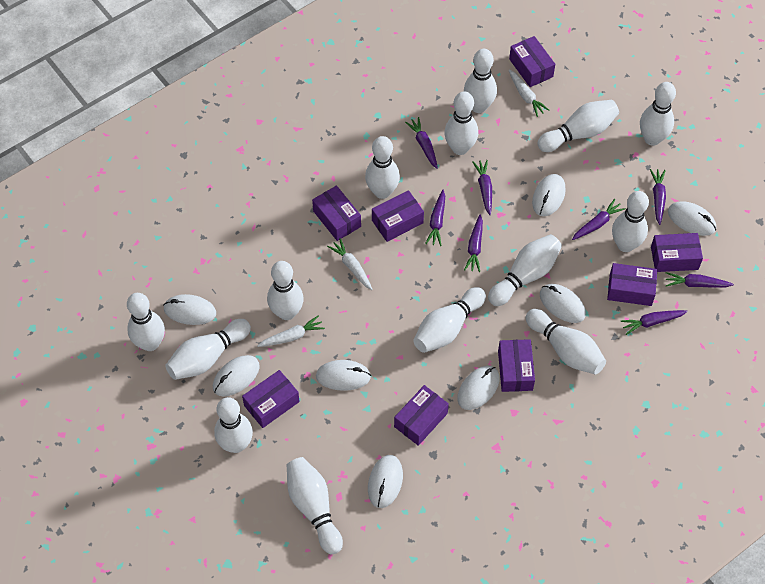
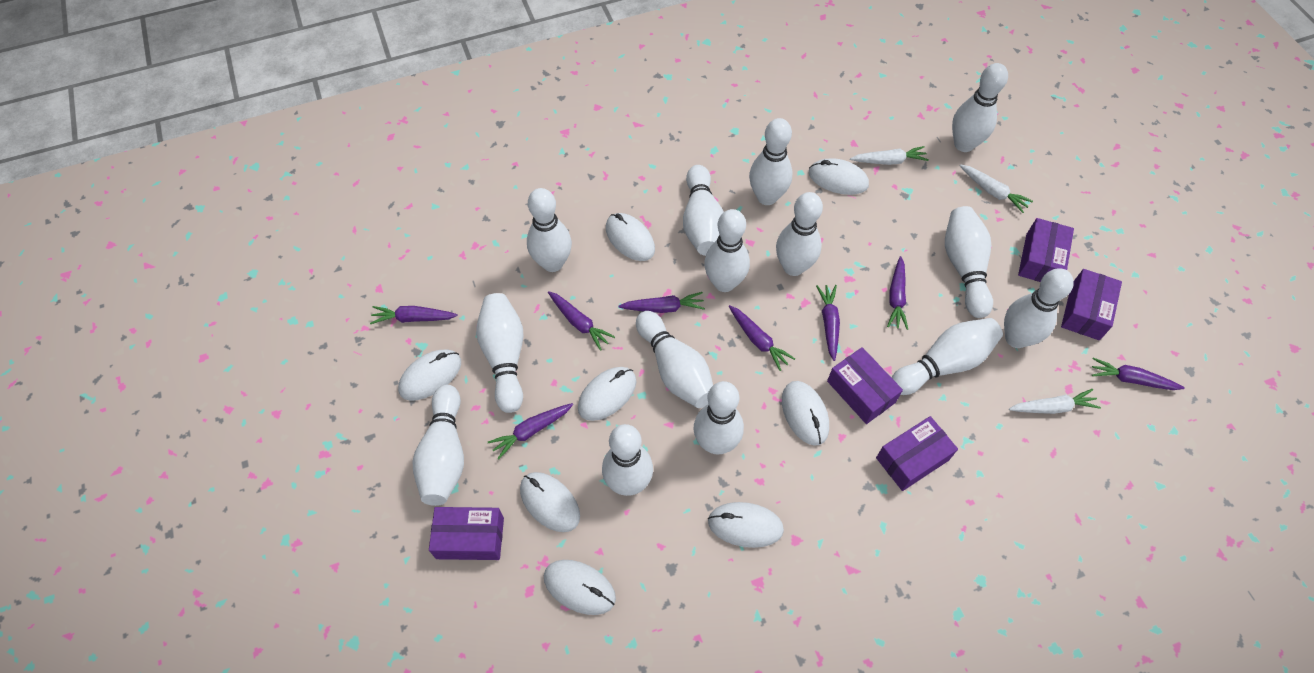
purple box: 8 -> 5

